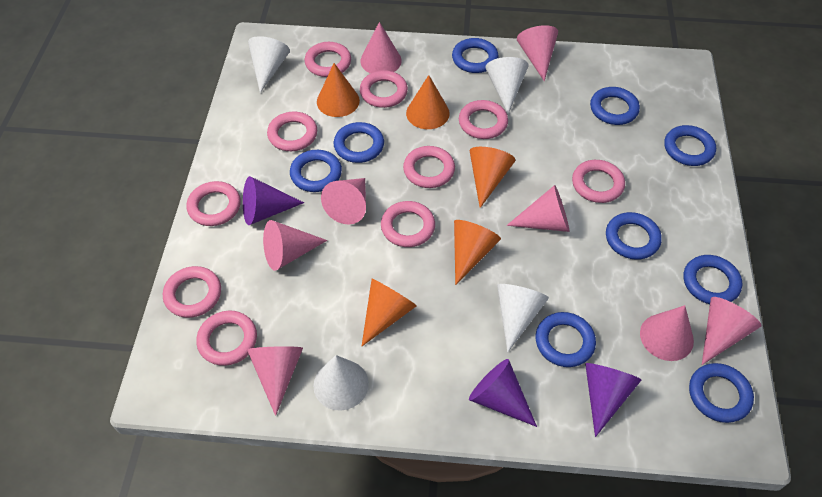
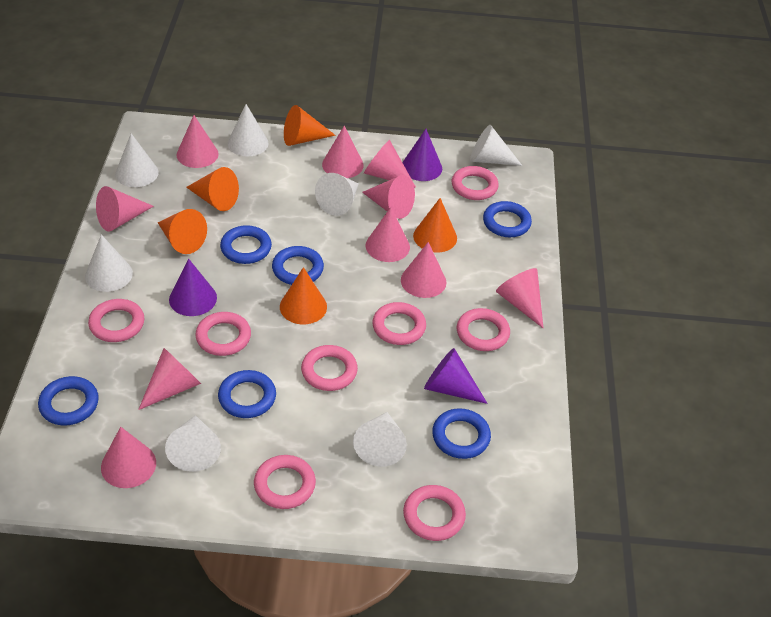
blue ring: 9 -> 6
pink cone: 8 -> 10
pink ring: 10 -> 8
white cone: 4 -> 7

